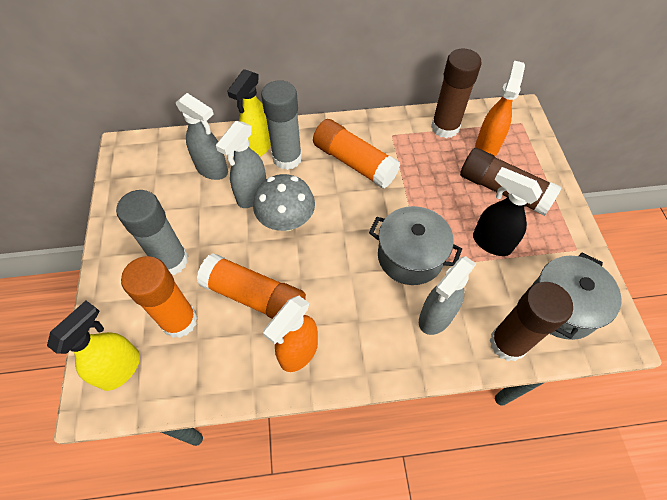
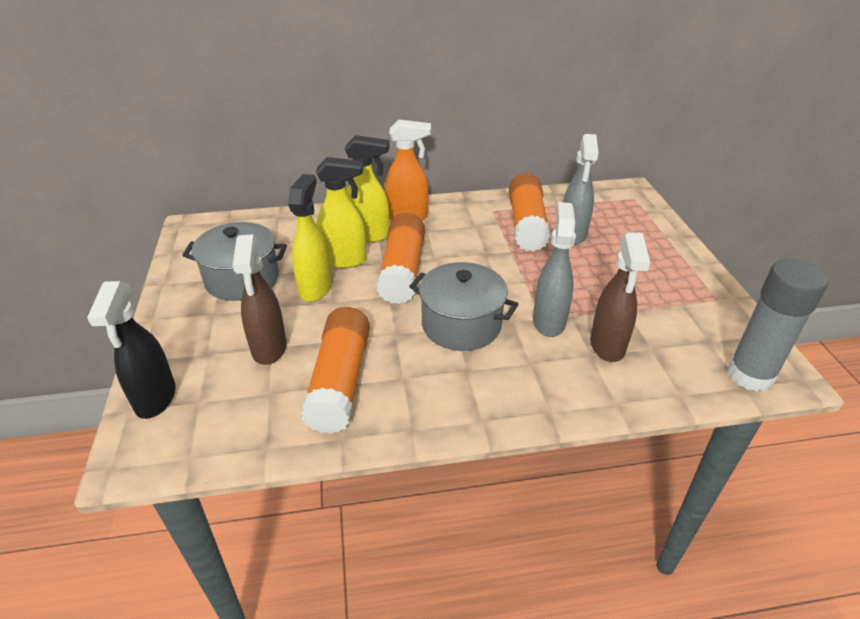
brown glue stick: 3 -> 0
brown spray bottle: 0 -> 2
grey glue stick: 2 -> 1
grey mushroom: 1 -> 0
grey spray bottle: 3 -> 2
orange spray bottle: 2 -> 1
yellow spray bottle: 2 -> 3

